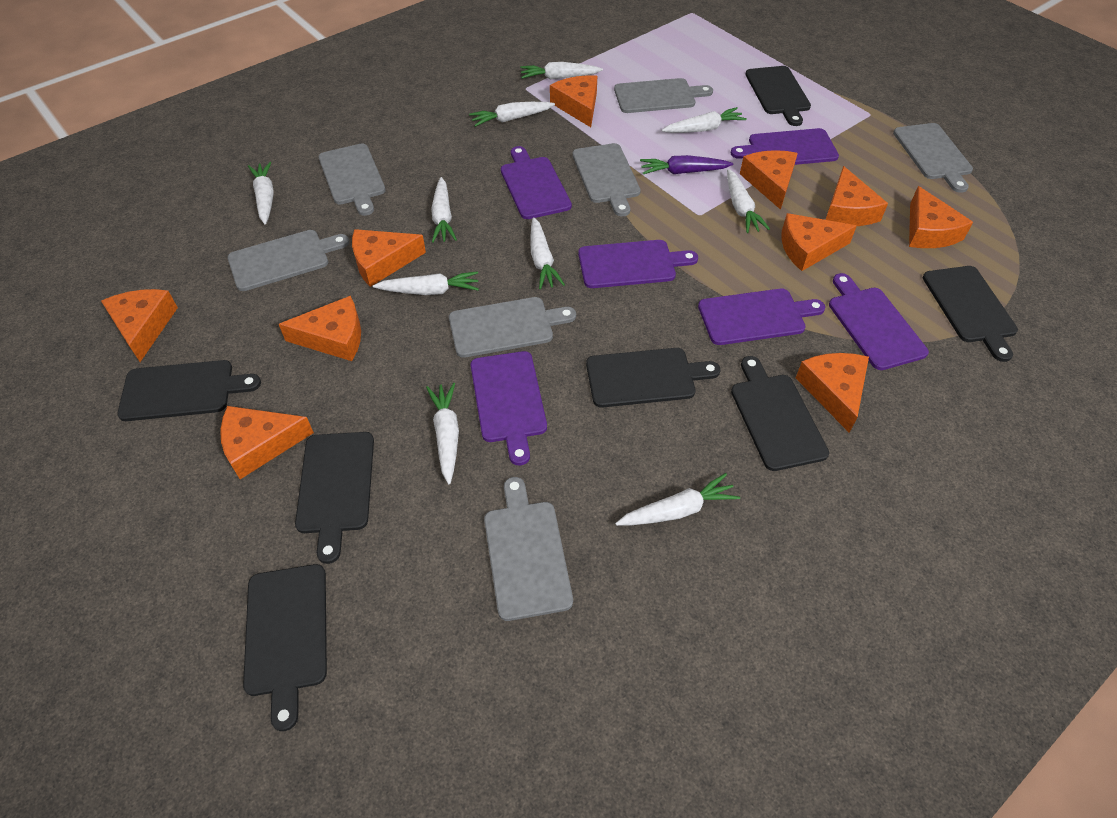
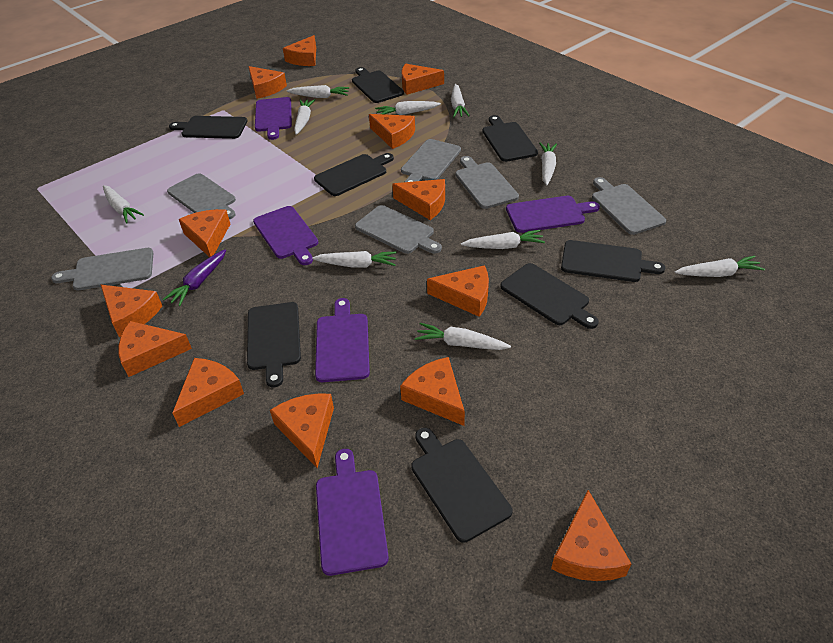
black cutting board: 7 -> 8
grey cutting board: 7 -> 6
orange cheese: 10 -> 13
purple cutting board: 6 -> 5

